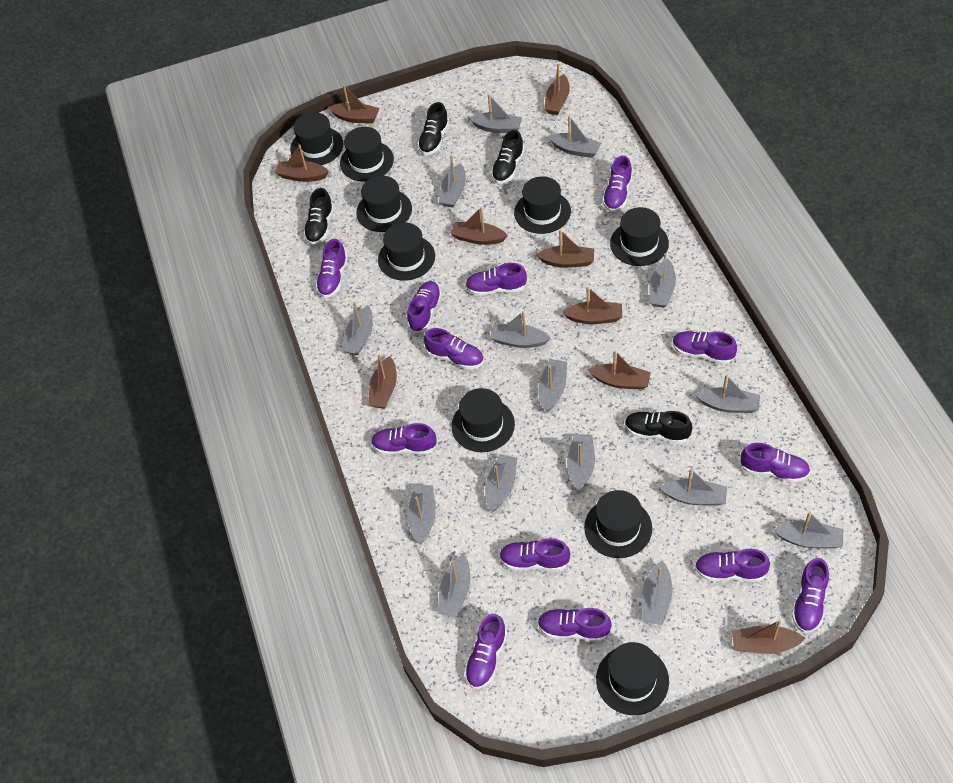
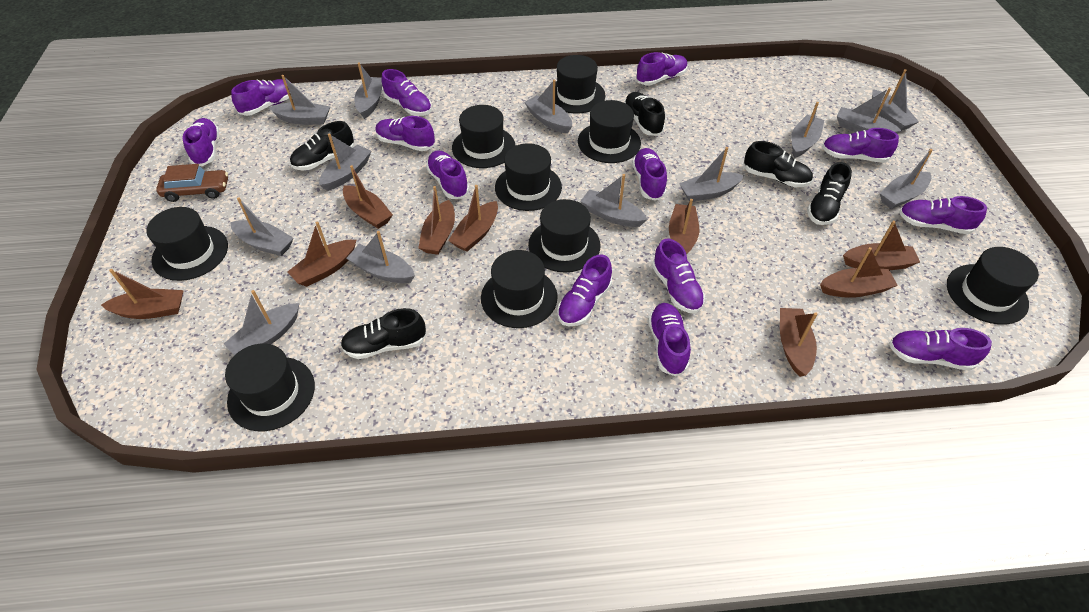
black shoe: 4 -> 5
brown car: 0 -> 1
grey boat: 15 -> 13

